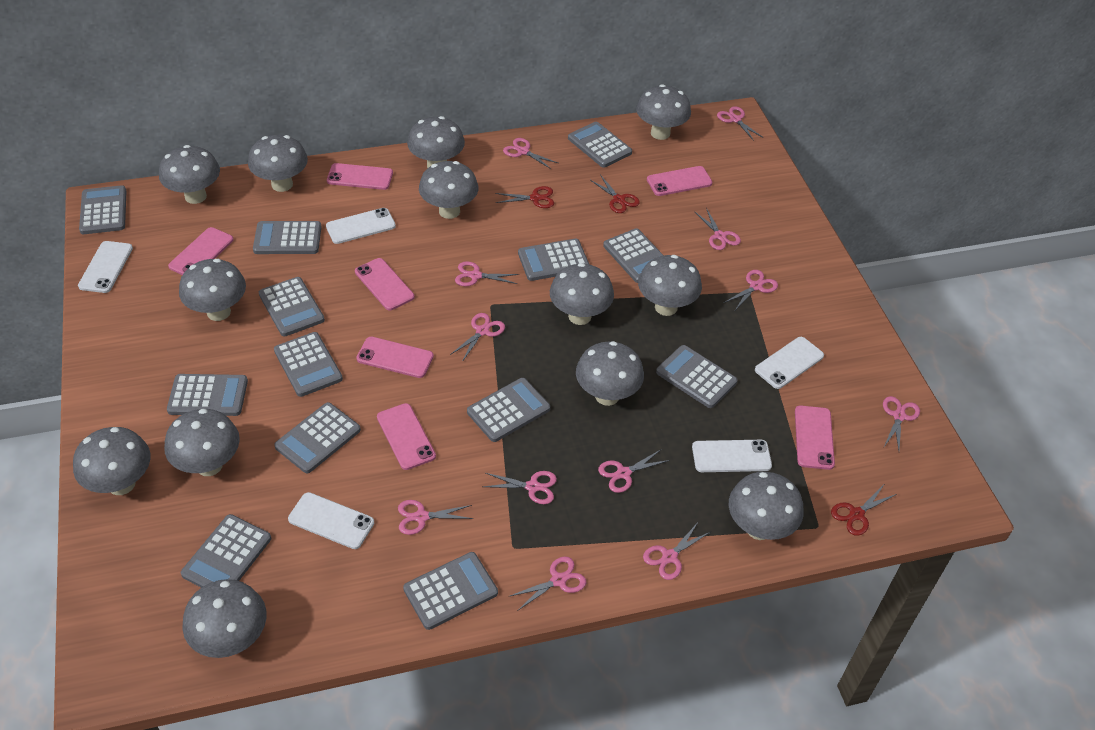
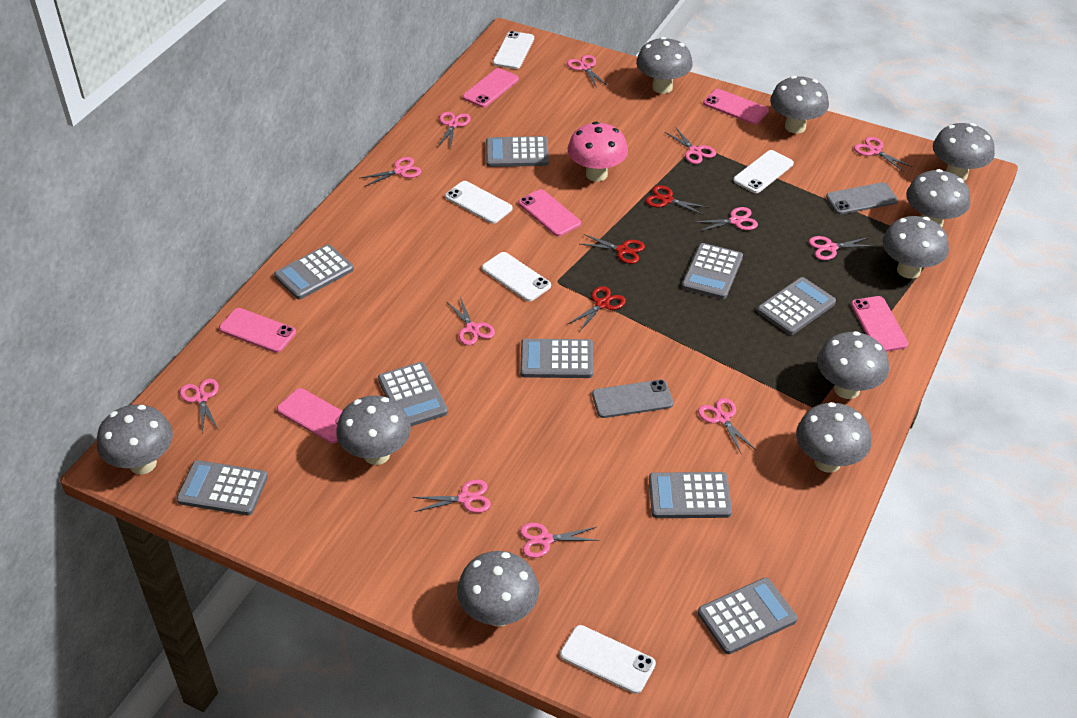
grey calculator: 13 -> 9
grey mushroom: 13 -> 10
grey phone: 0 -> 2
pink mushroom: 0 -> 1
pink phone: 7 -> 6

